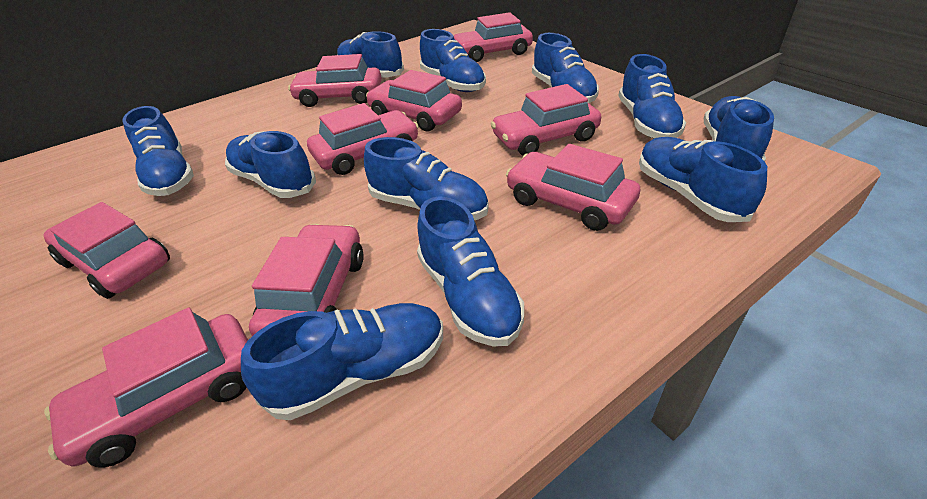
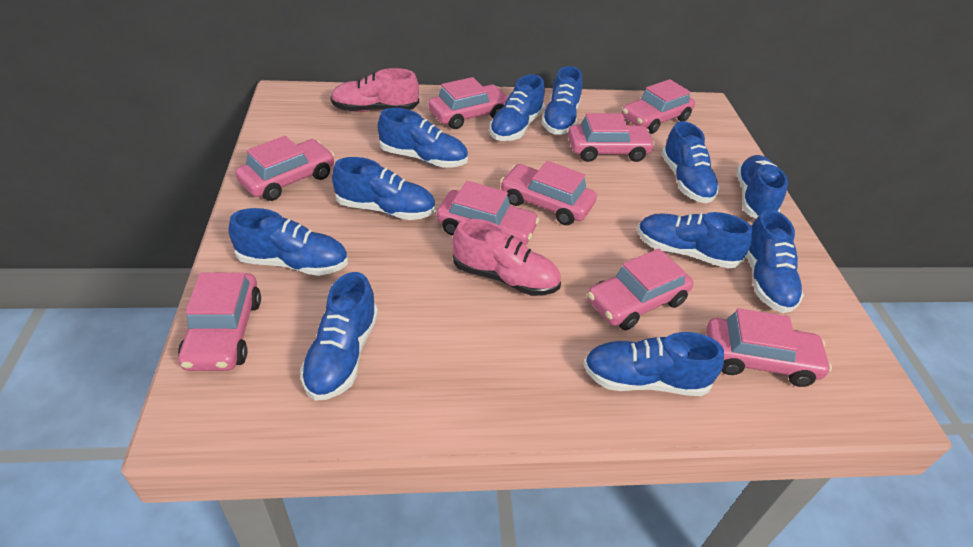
pink shoe: 0 -> 2

